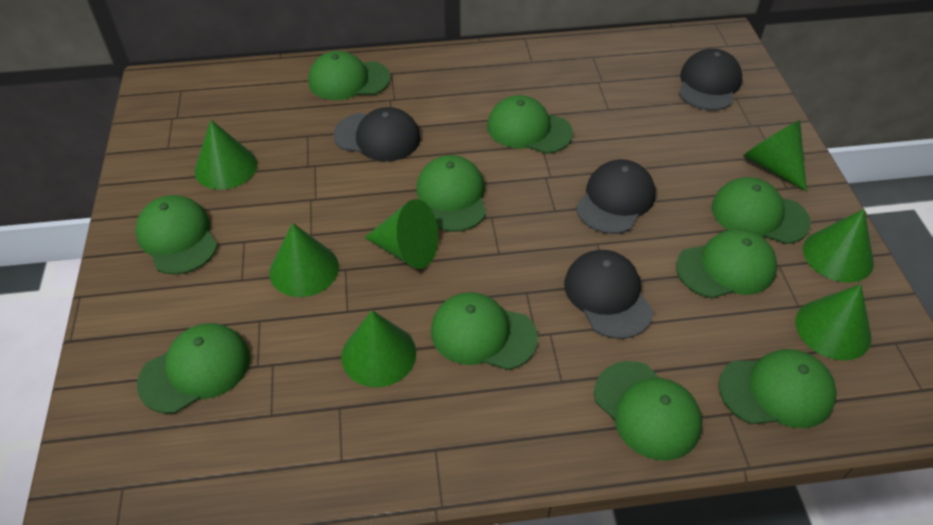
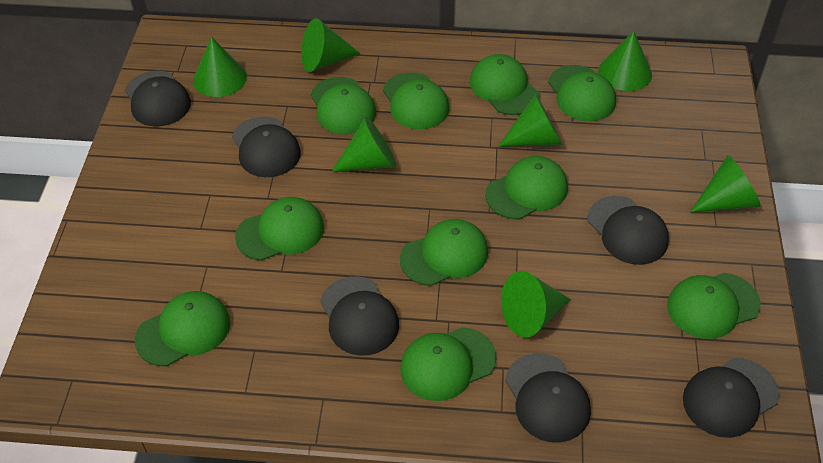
black cap: 4 -> 6

